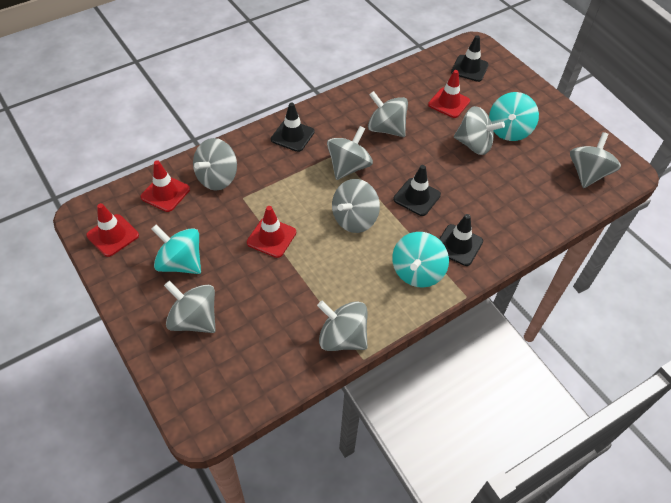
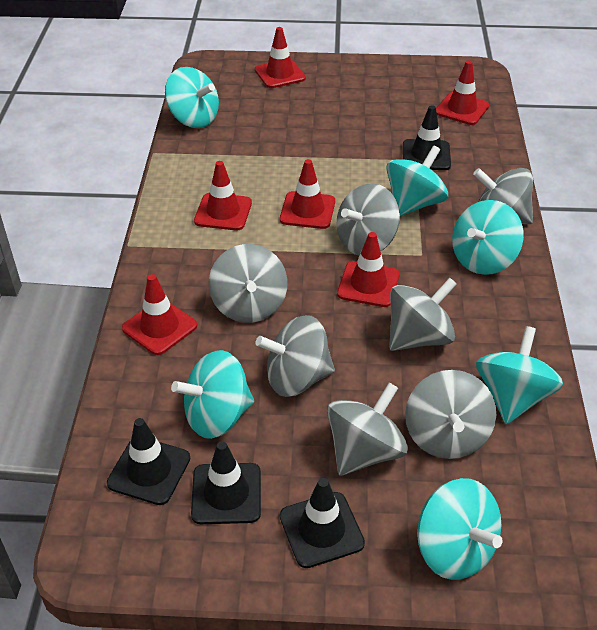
grey spinning top: 8 -> 7
red traffic cone: 4 -> 6
turquoise spinning top: 3 -> 6

